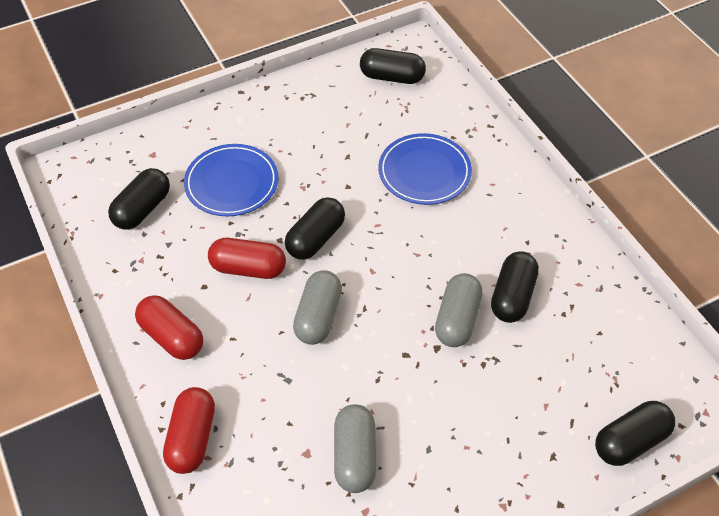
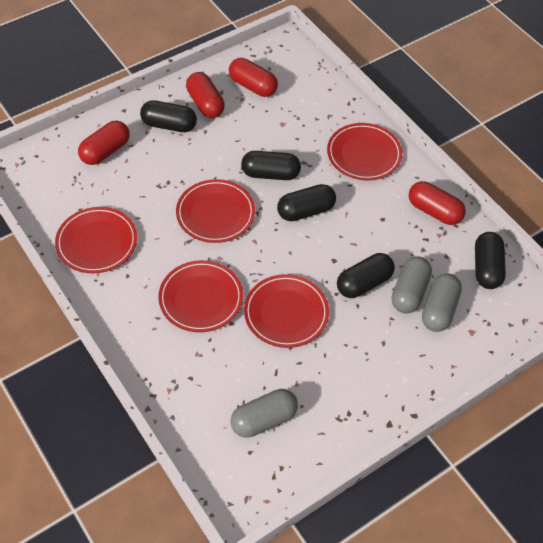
blue plate: 2 -> 0
red capsule: 3 -> 4
red plate: 0 -> 5

